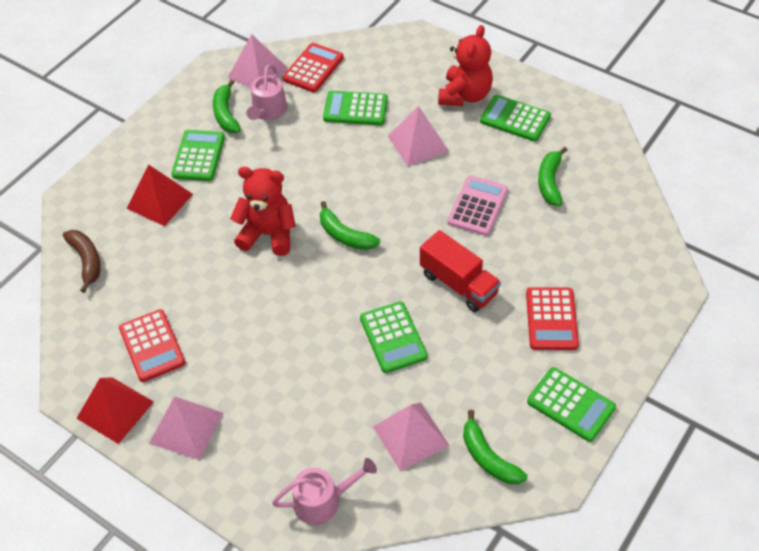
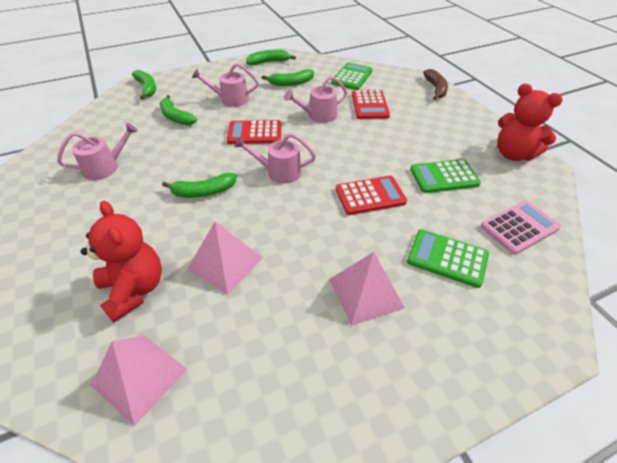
green banana: 4 -> 5
green calculator: 5 -> 3
pink pyramid: 4 -> 3
pink watering can: 2 -> 4
red pyramid: 2 -> 0
red truck: 1 -> 0

